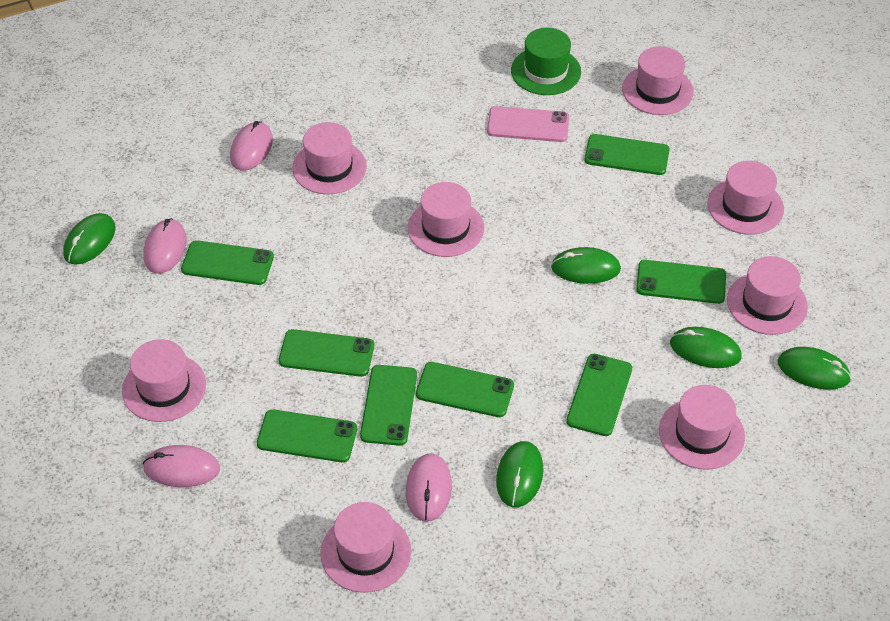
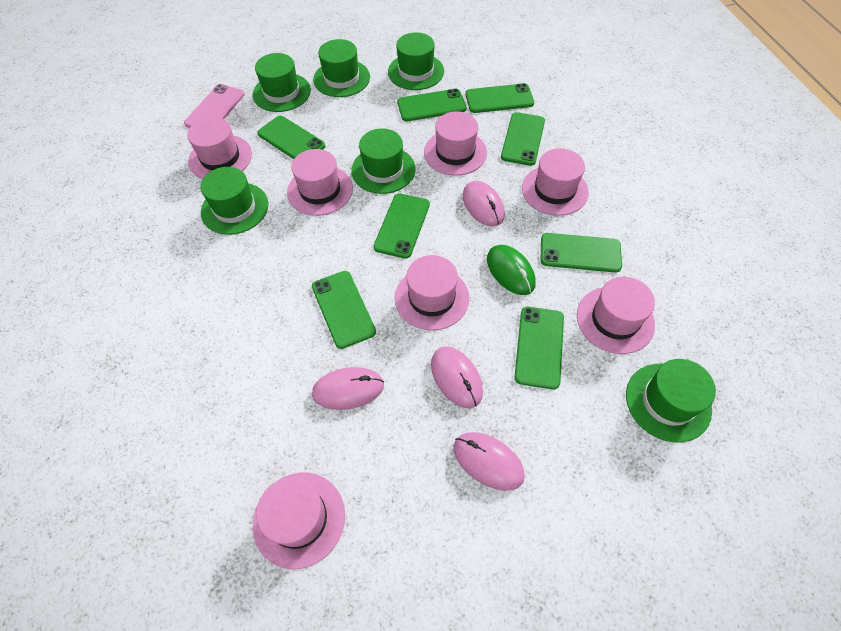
green hat: 1 -> 6
green mouse: 5 -> 1
pink hat: 8 -> 7

